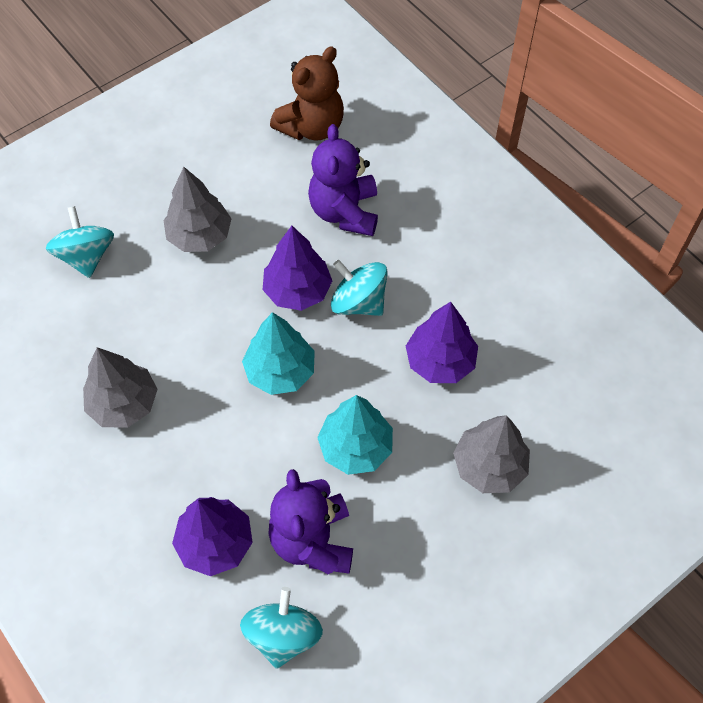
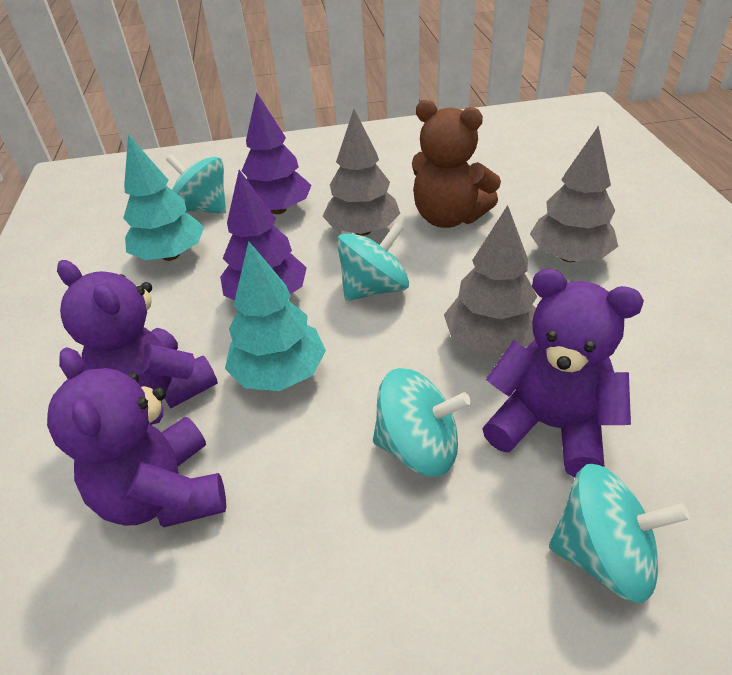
purple teddy bear: 2 -> 3
purple tree: 3 -> 2
turquoise spinning top: 3 -> 4

